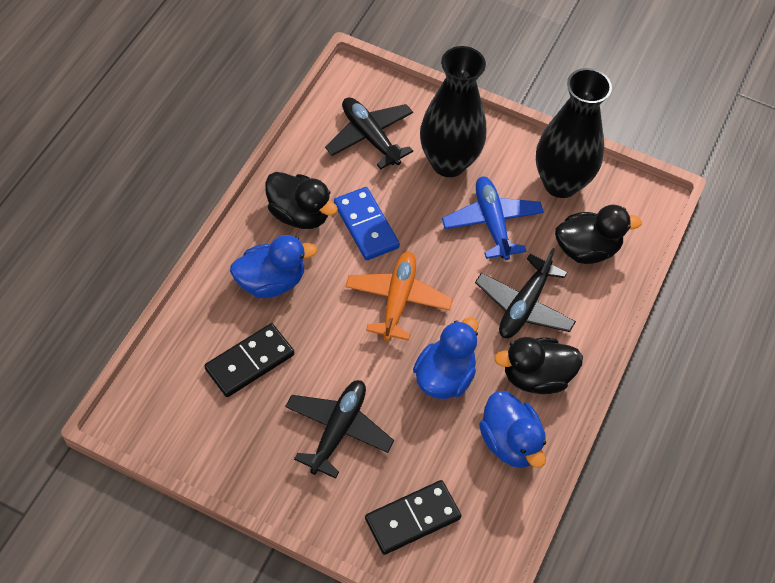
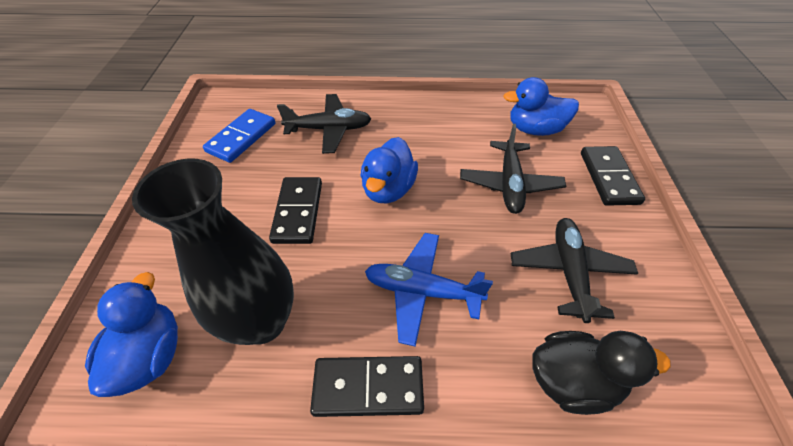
black domino: 2 -> 3
black duck: 3 -> 1
black vase: 2 -> 1
orange plane: 1 -> 0

